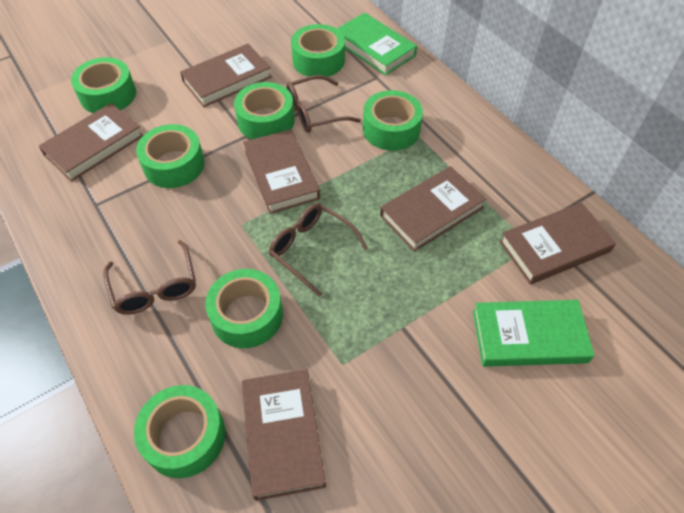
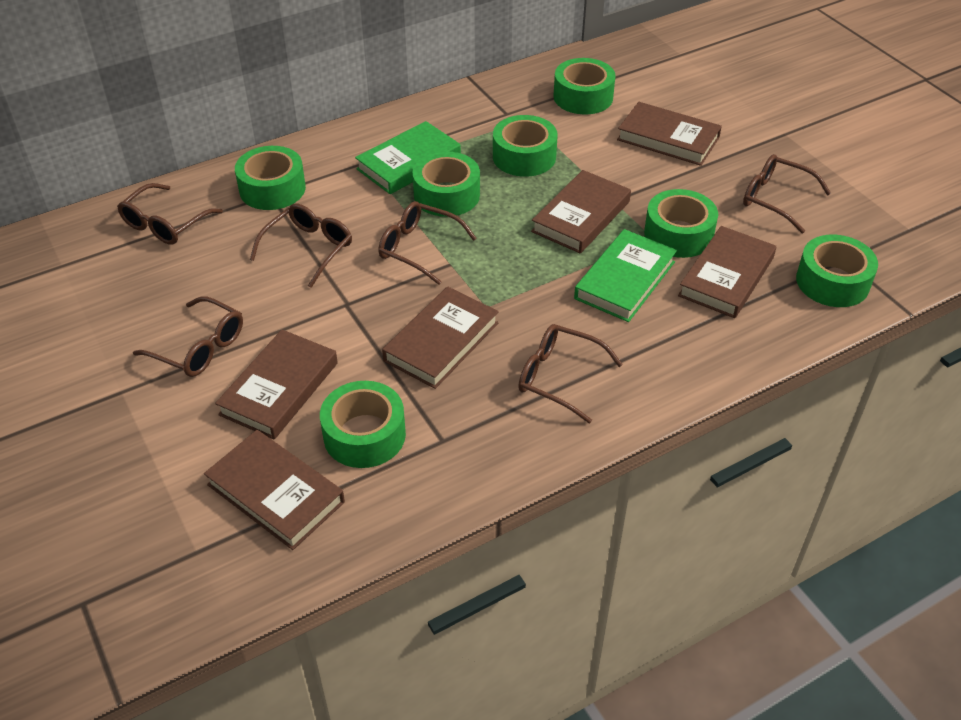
brown glasses: 3 -> 6

